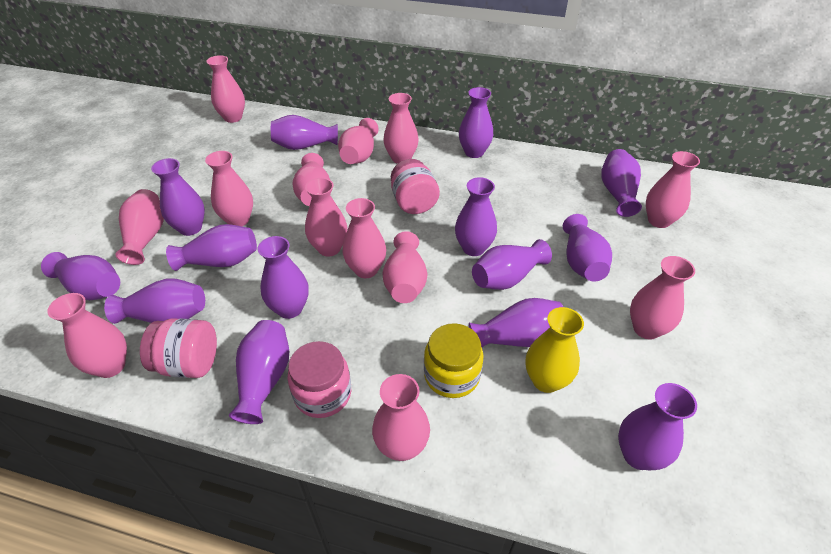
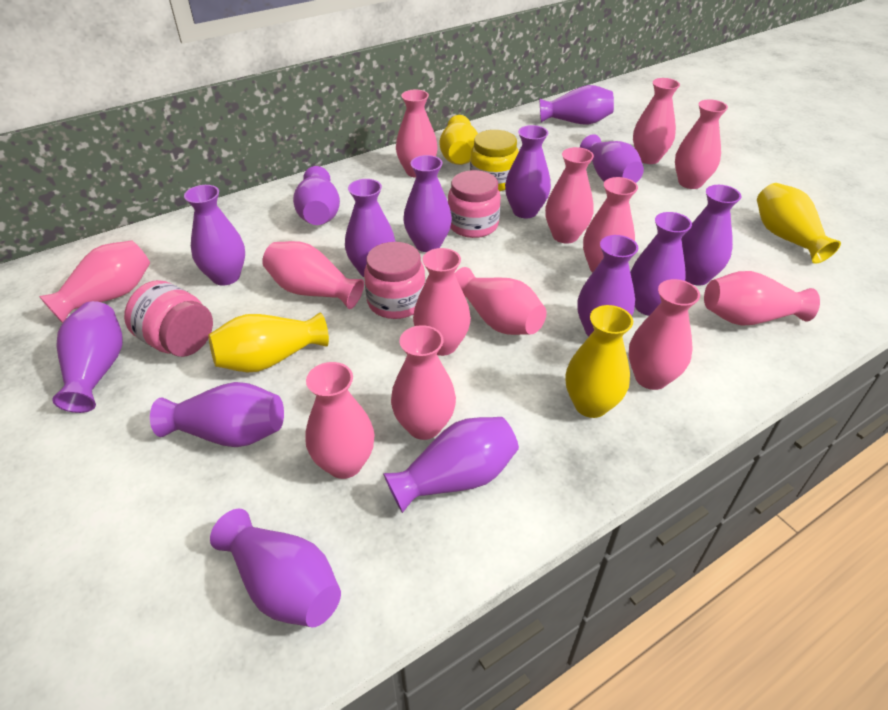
yellow vase: 1 -> 4

